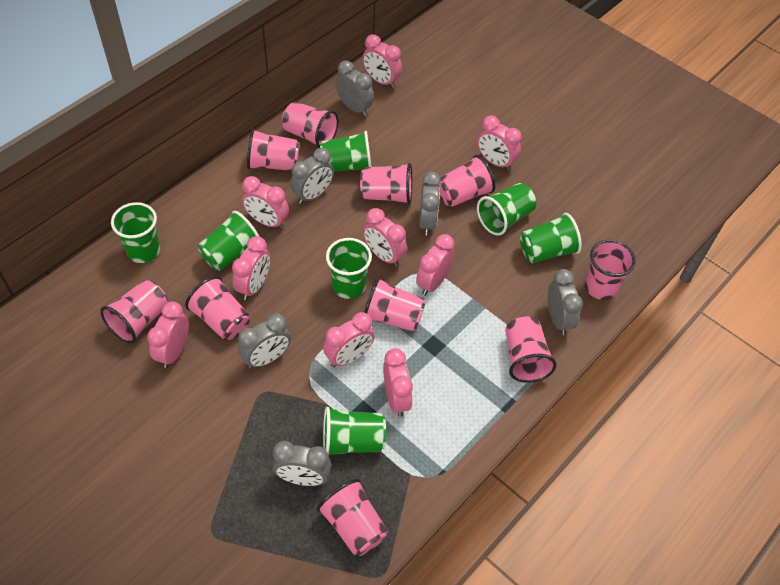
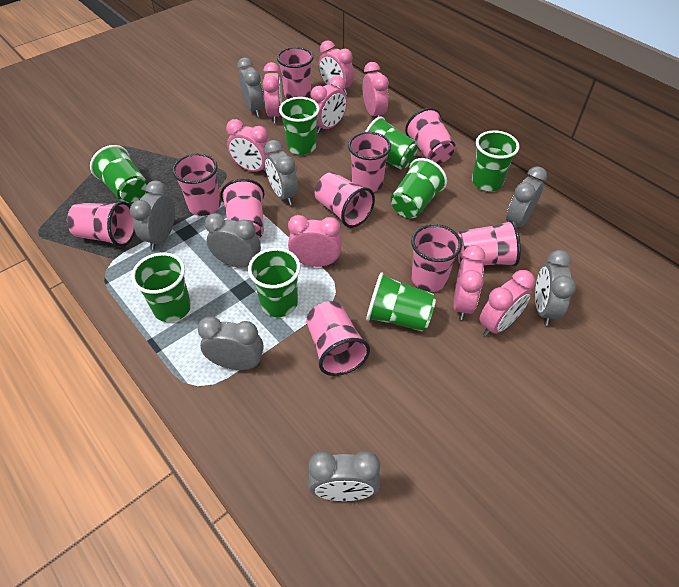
green cup: 7 -> 8
grey clock: 6 -> 8
pink clock: 9 -> 8

